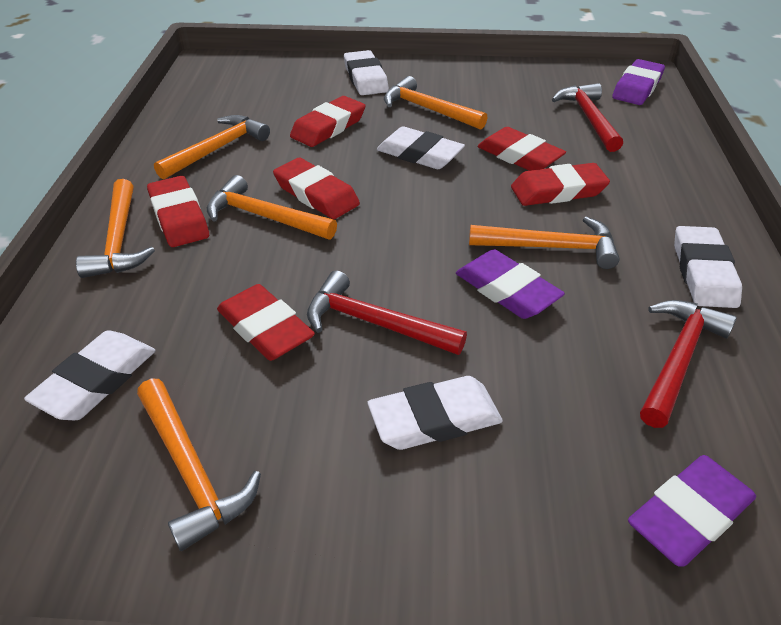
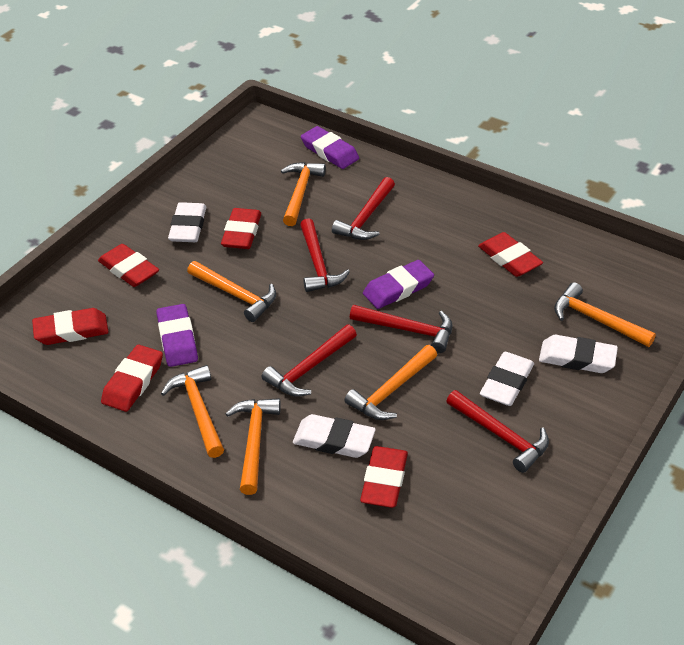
red hammer: 3 -> 5
white eraser: 5 -> 4

